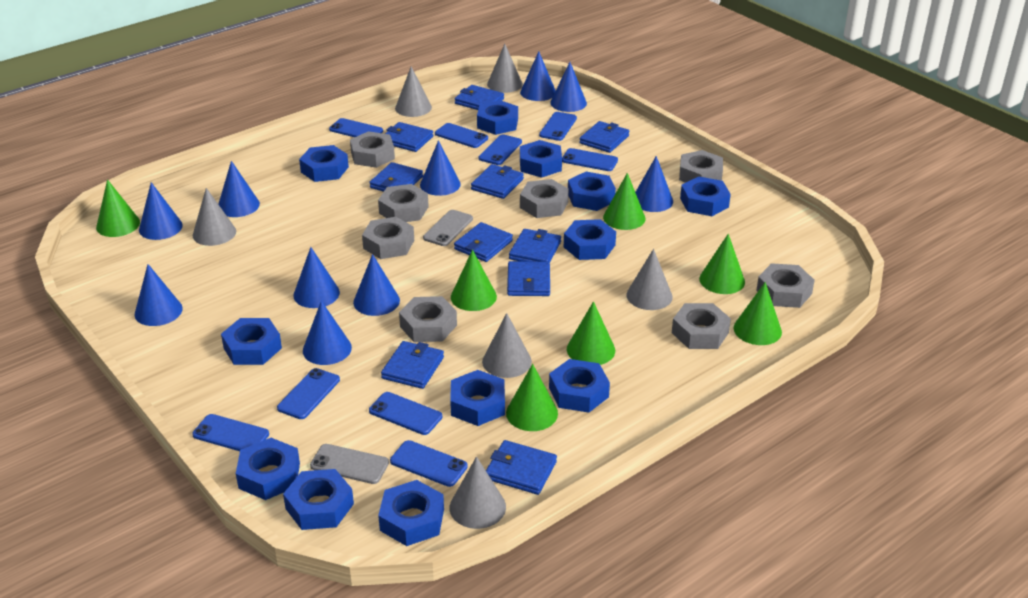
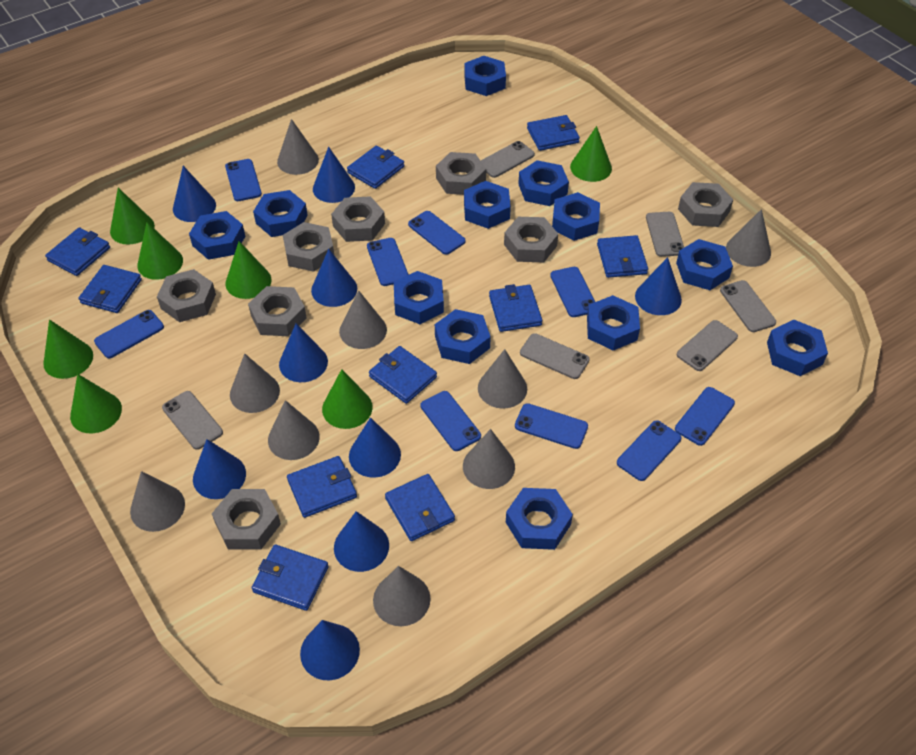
blue cone: 10 -> 9
grey cone: 6 -> 9
grey phone: 2 -> 6

